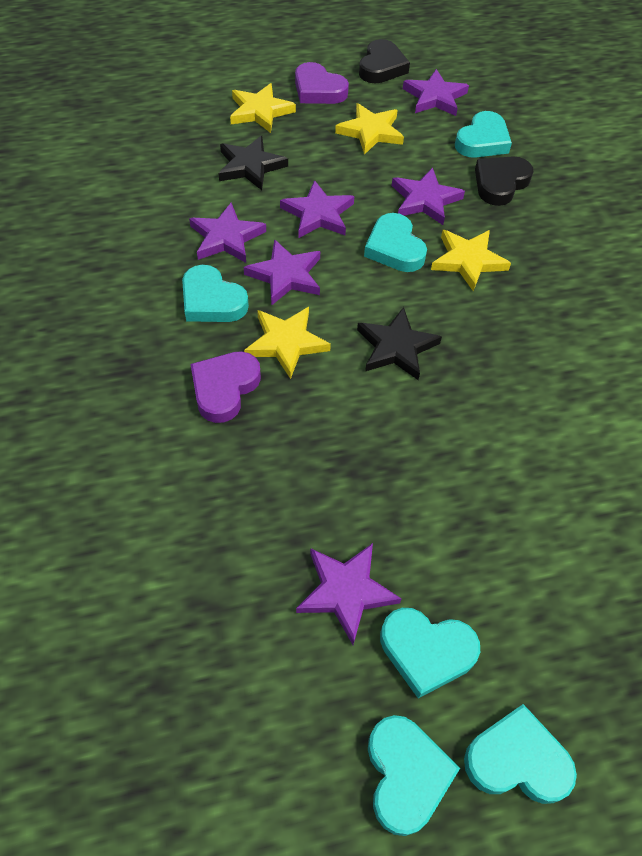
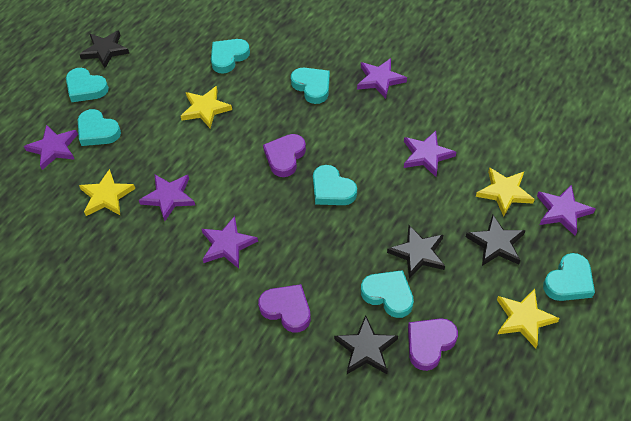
black heart: 2 -> 0
black star: 2 -> 4
purple heart: 2 -> 3
turquoise heart: 6 -> 7

